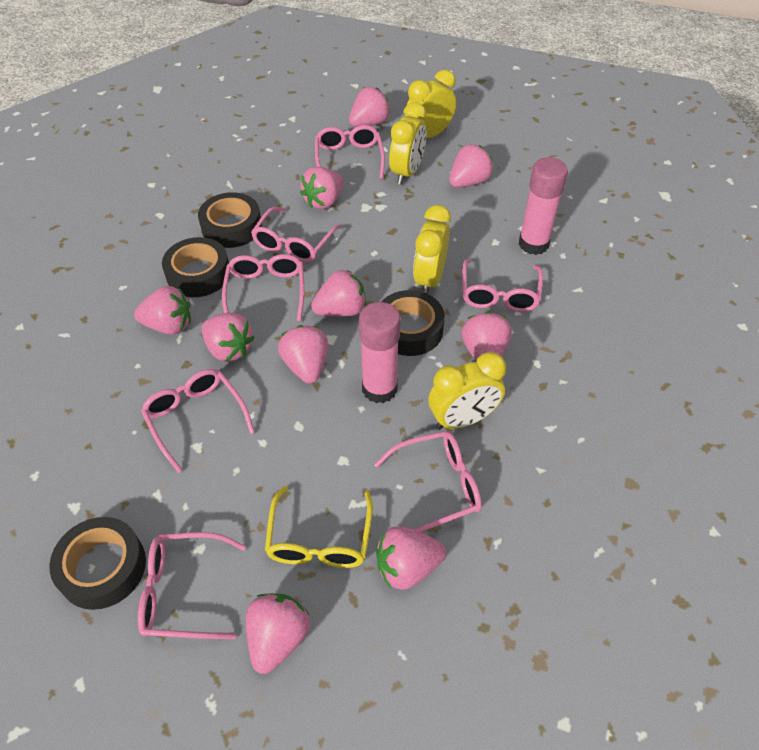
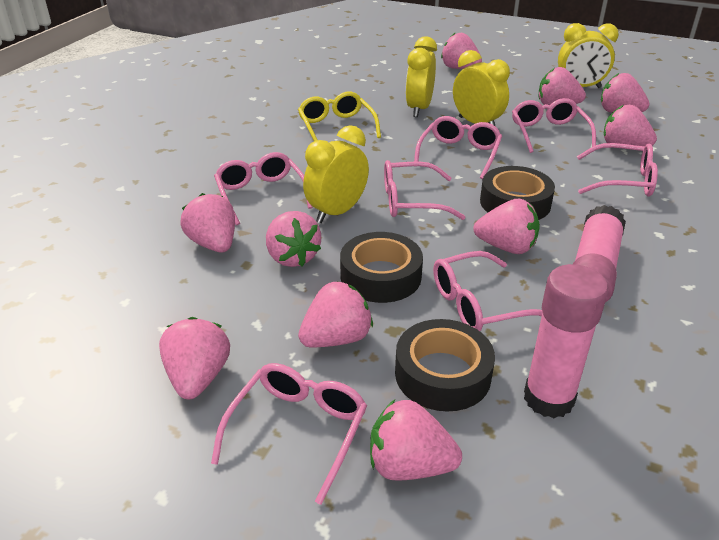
black tape: 4 -> 3

